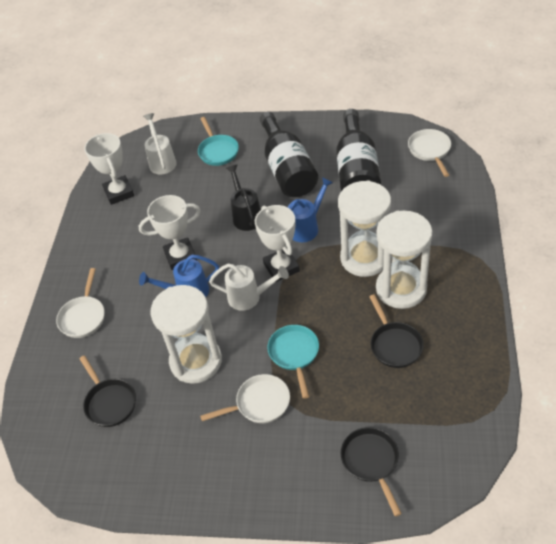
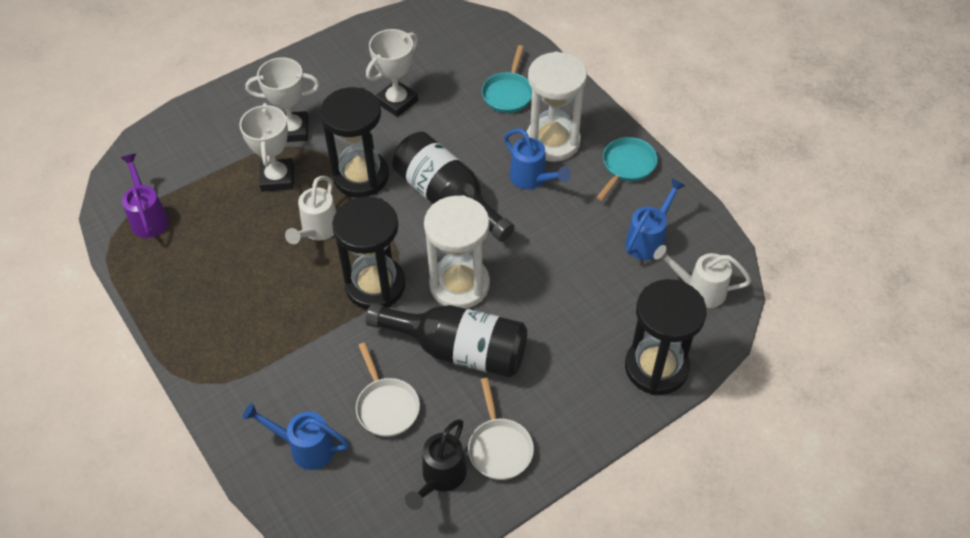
black hourglass: 0 -> 3
black pan: 3 -> 0
blue watering can: 2 -> 3
purple watering can: 0 -> 1
white hourglass: 3 -> 2
white pan: 3 -> 2

